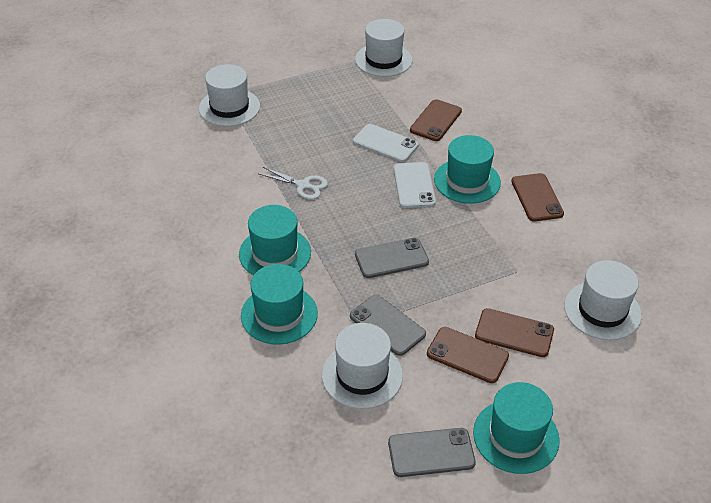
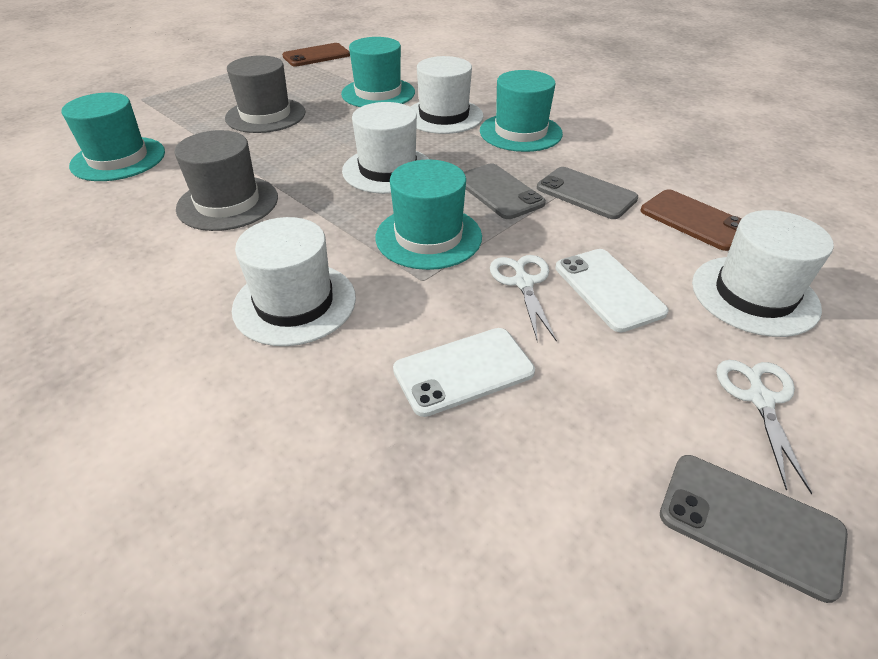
brown phone: 4 -> 2
grey hat: 0 -> 2
white scissors: 1 -> 2

